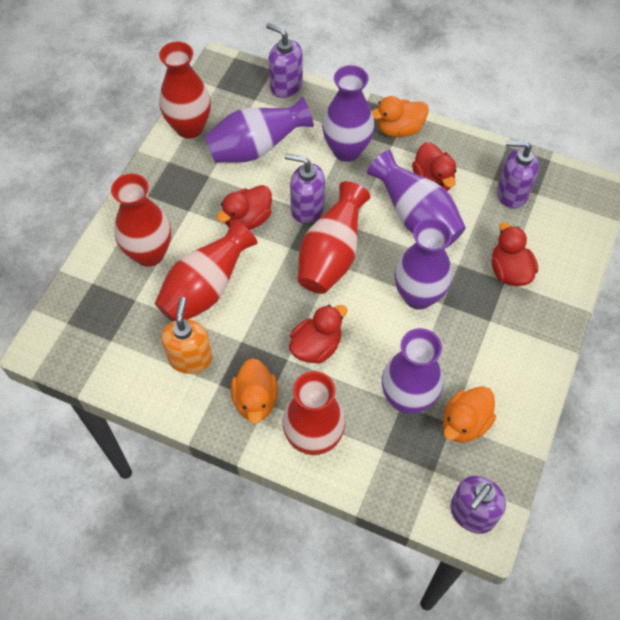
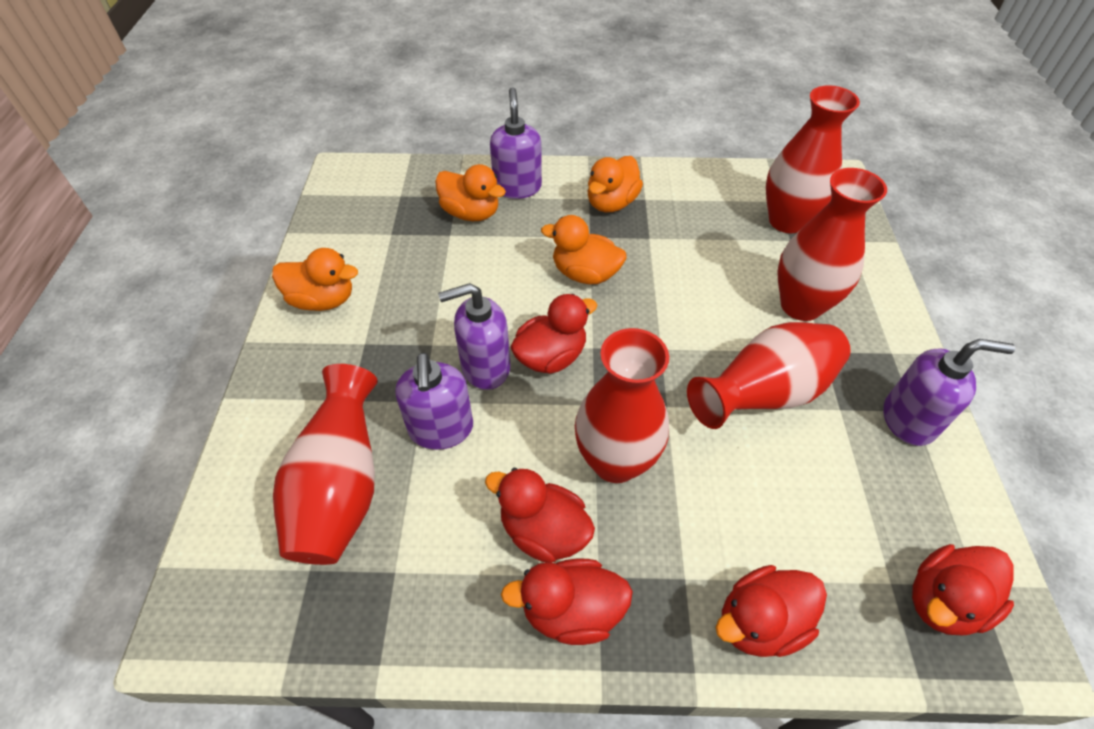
orange duck: 3 -> 4
orange soap dispenser: 1 -> 0
purple vase: 5 -> 0
red duck: 4 -> 5

